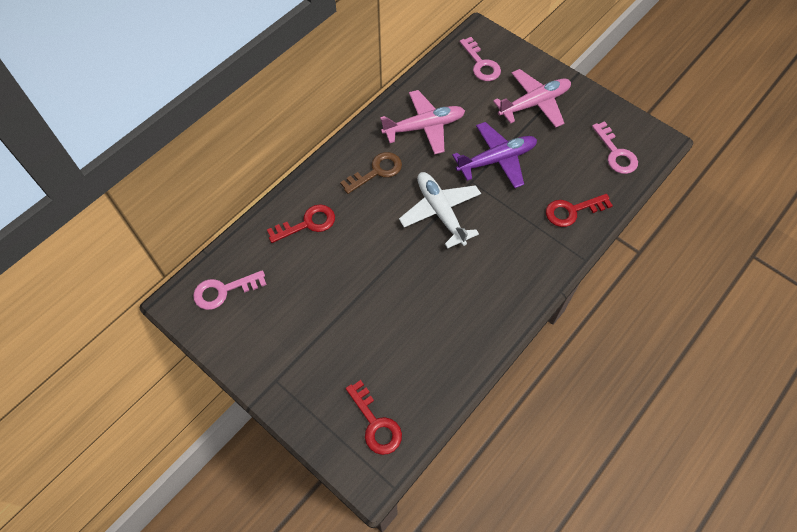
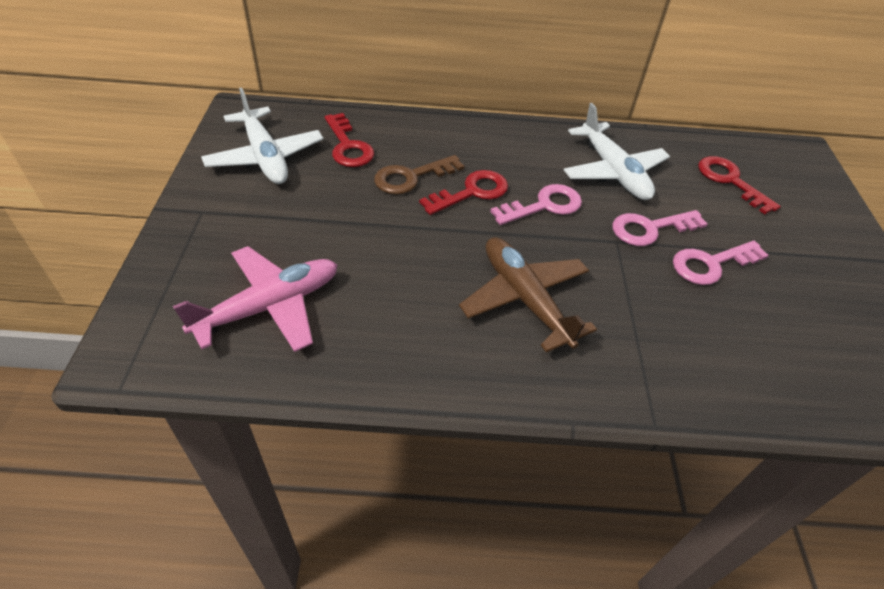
brown plane: 0 -> 1
pink plane: 2 -> 1
purple plane: 1 -> 0
white plane: 1 -> 2

